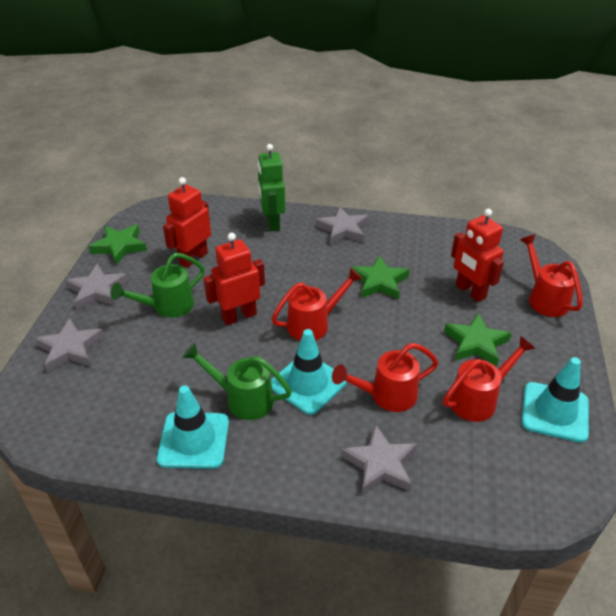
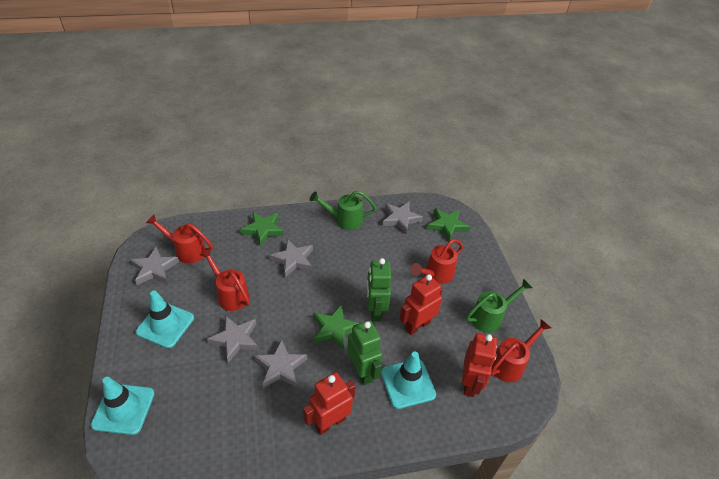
green robot: 1 -> 2
grey star: 4 -> 5

